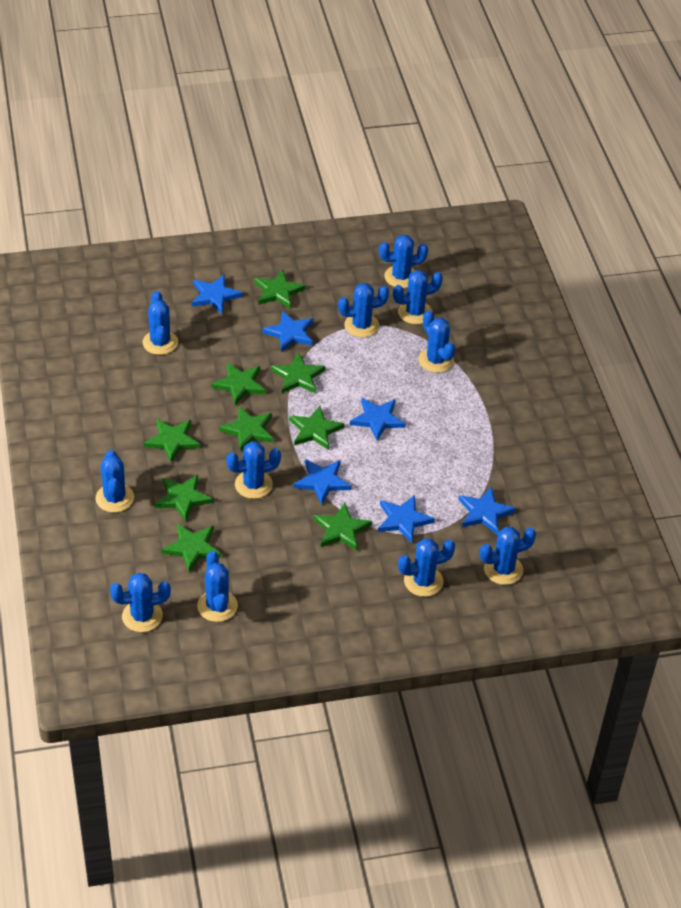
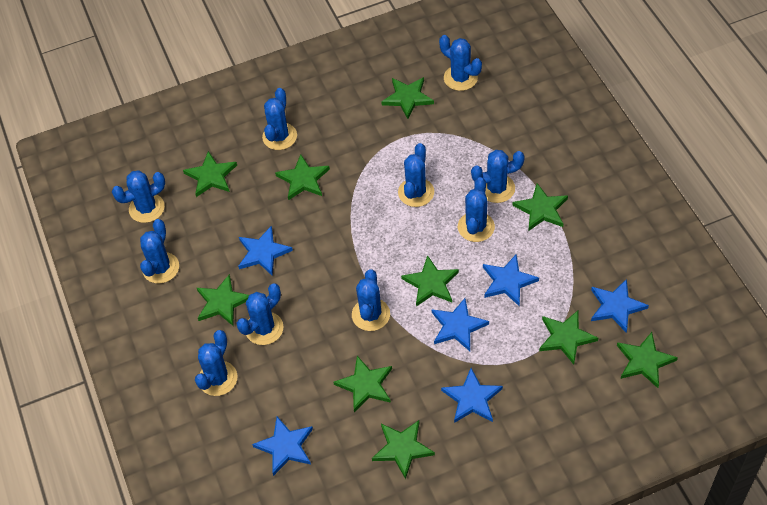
blue cactus: 11 -> 10
green star: 9 -> 10

